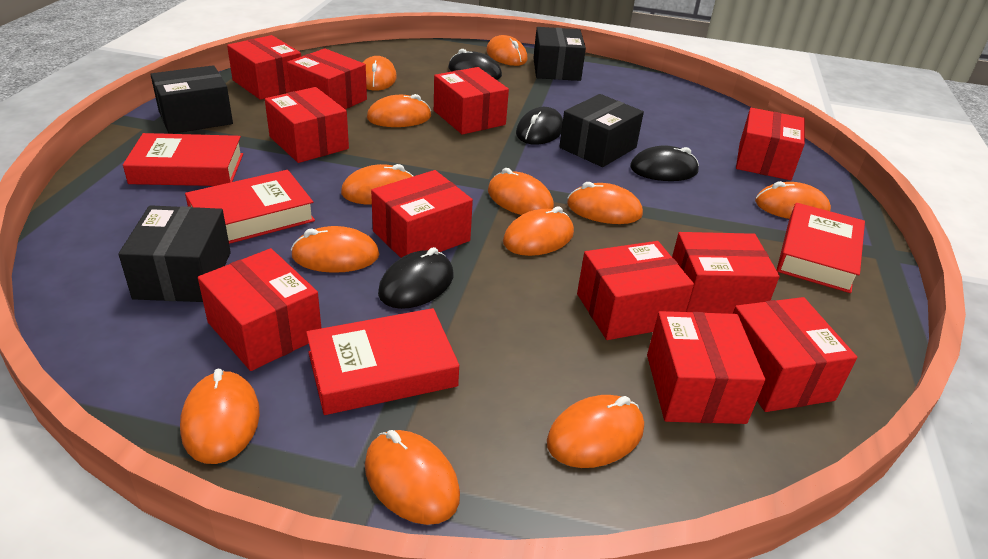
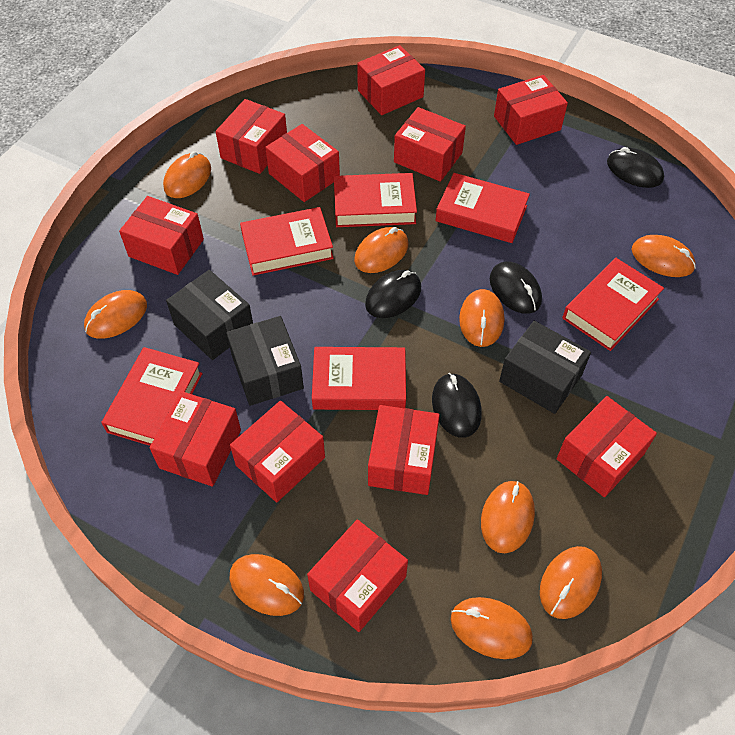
black box: 4 -> 3
orange mouse: 12 -> 9
red book: 4 -> 6

